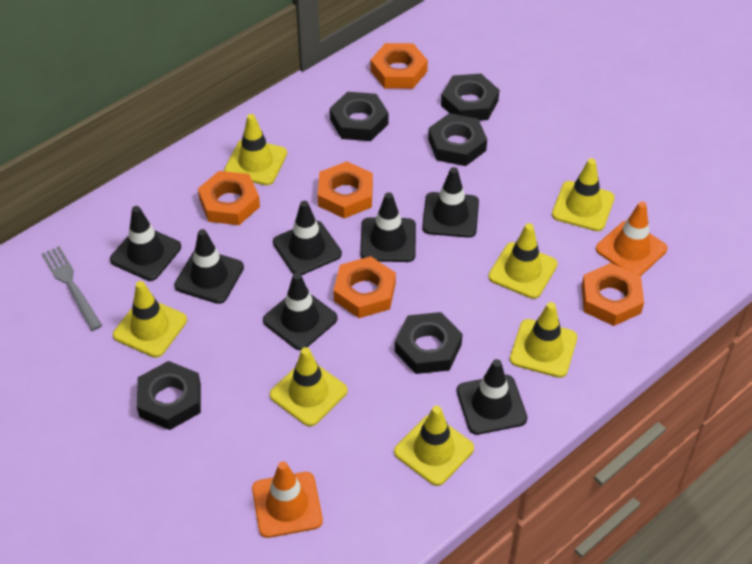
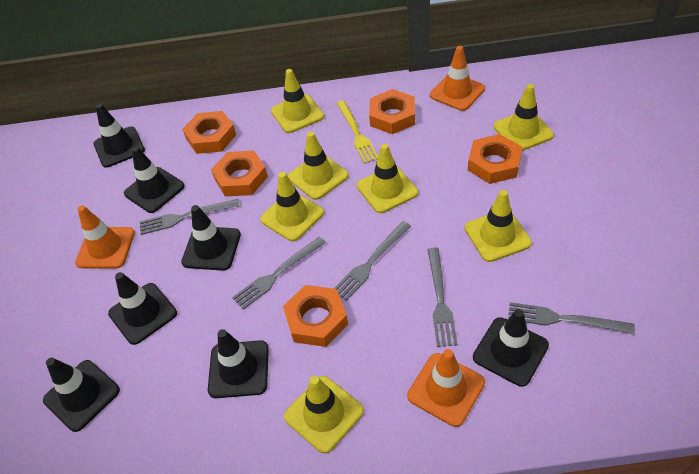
black nut: 5 -> 0
grey fork: 1 -> 5
orange traffic cone: 2 -> 3
yellow fork: 0 -> 1

